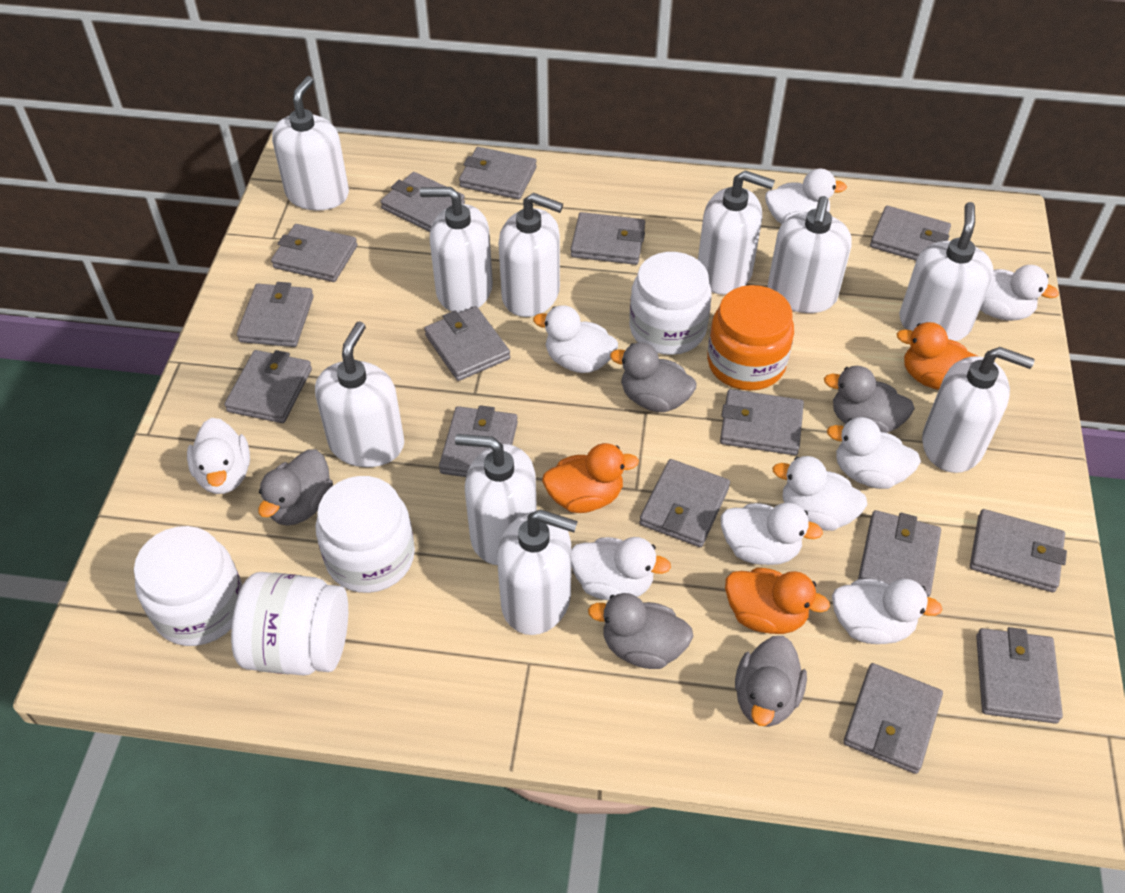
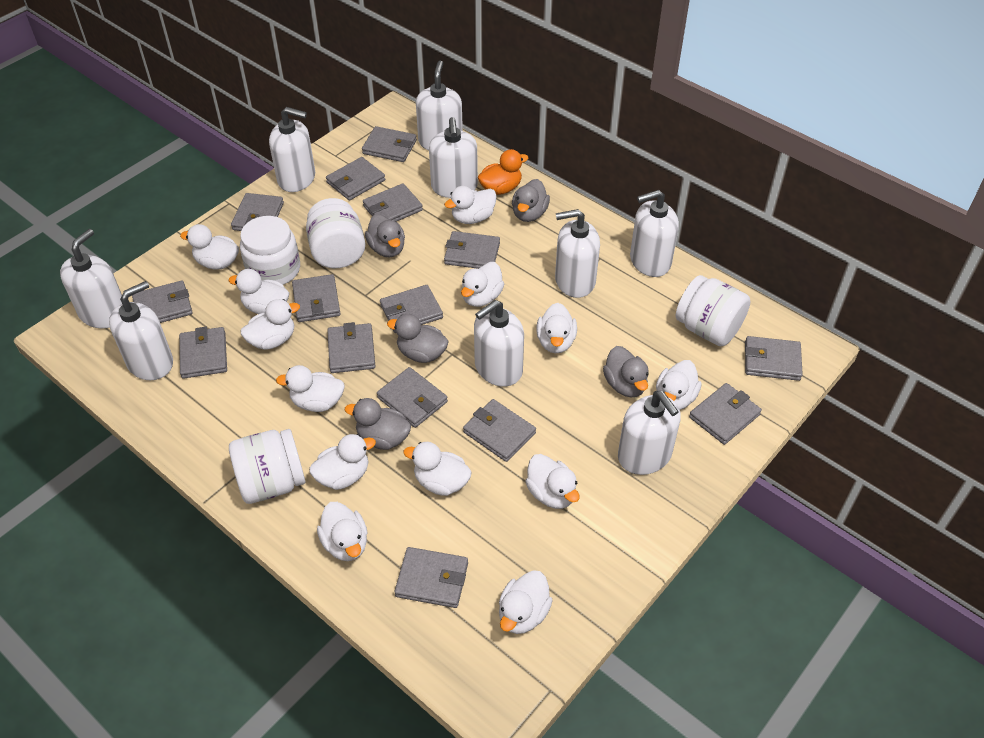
orange duck: 3 -> 1
orange jar: 1 -> 0
white duck: 9 -> 13
white soap dispenser: 10 -> 9

